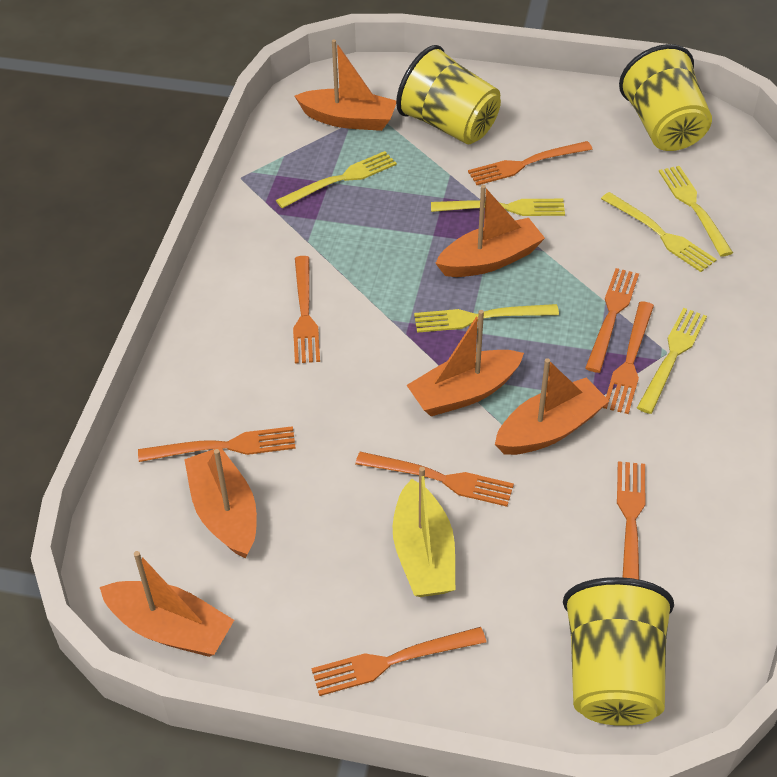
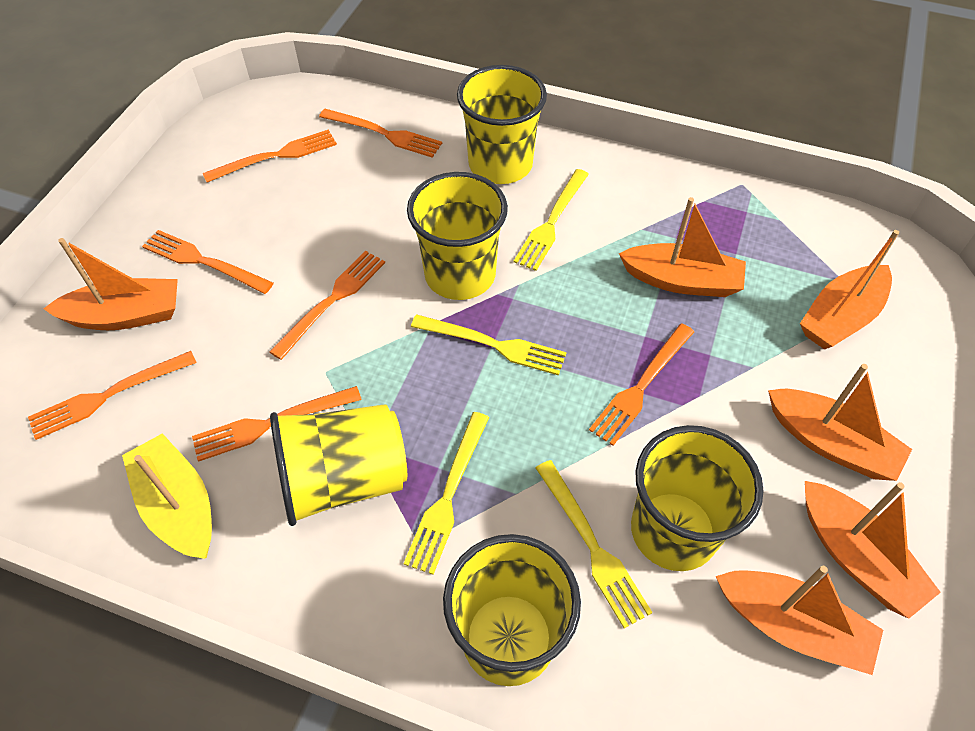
orange fork: 8 -> 7
yellow cup: 3 -> 5
yellow fork: 6 -> 4

